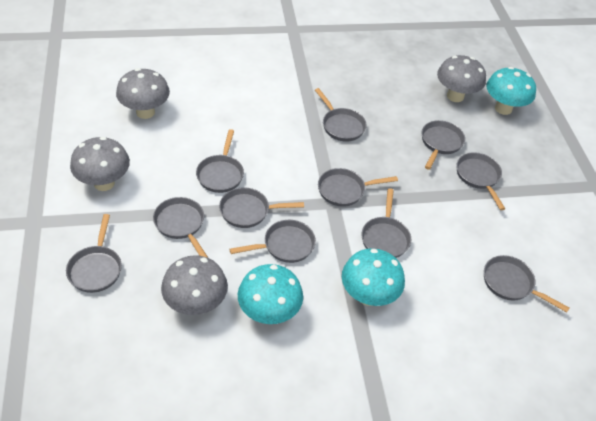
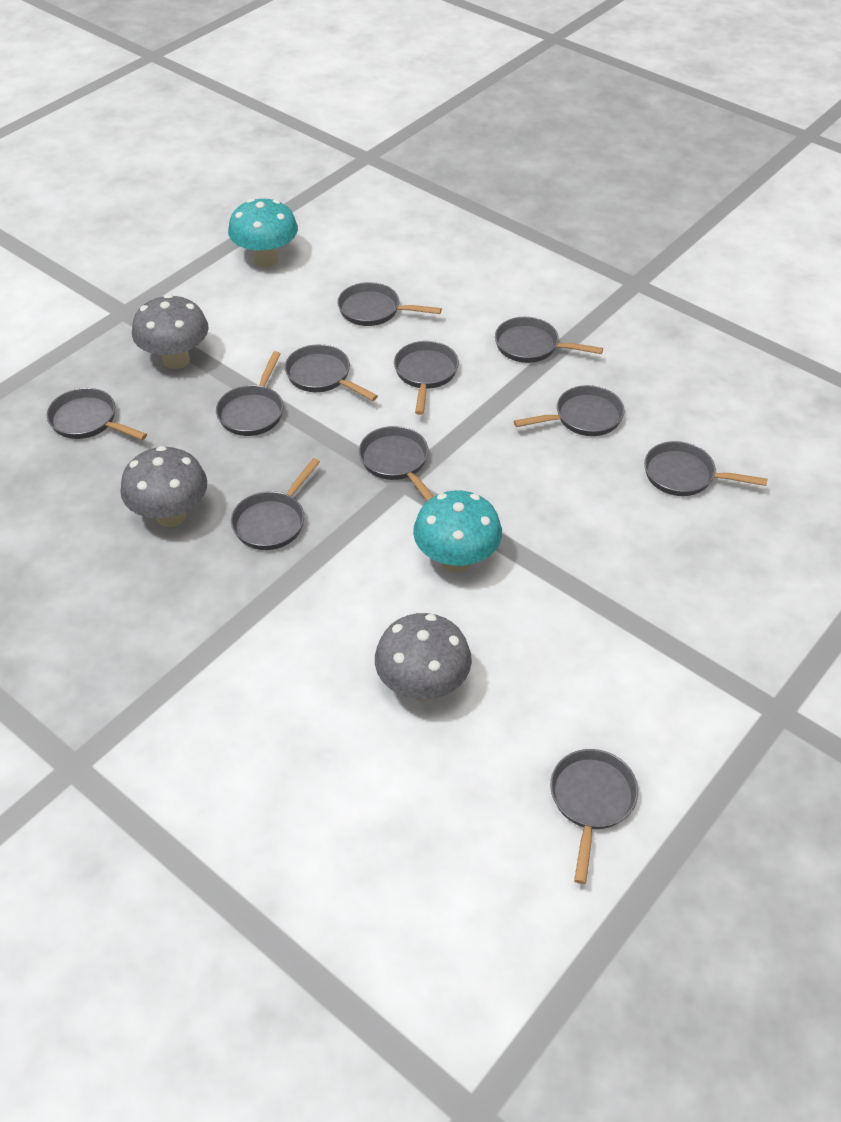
grey mushroom: 4 -> 3
turquoise mushroom: 3 -> 2

